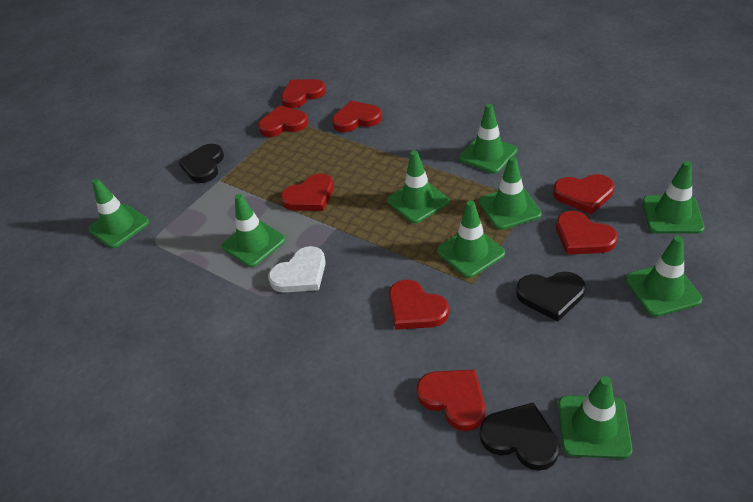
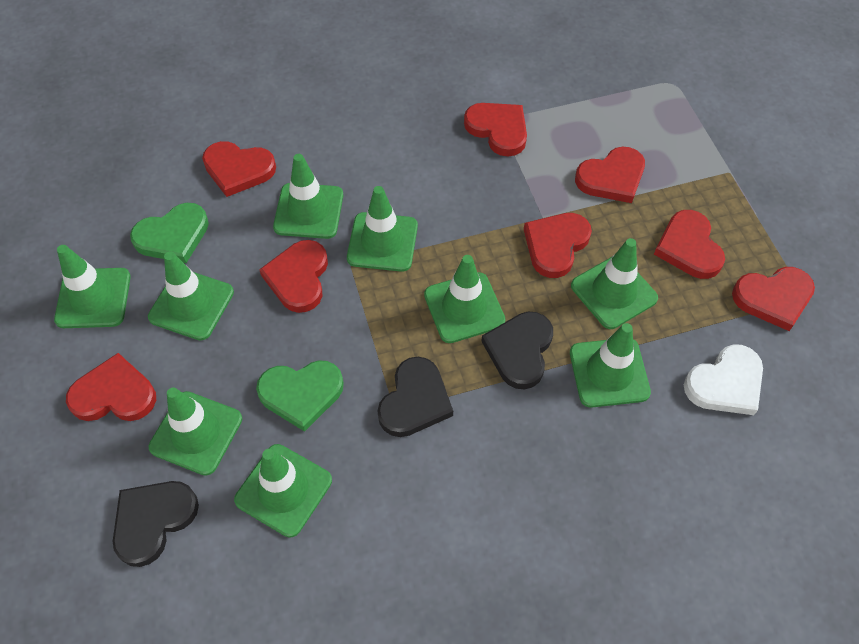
green heart: 0 -> 2

